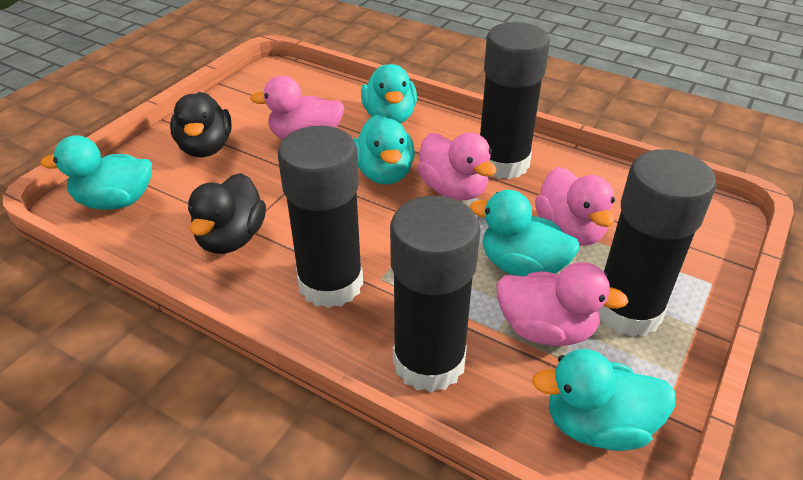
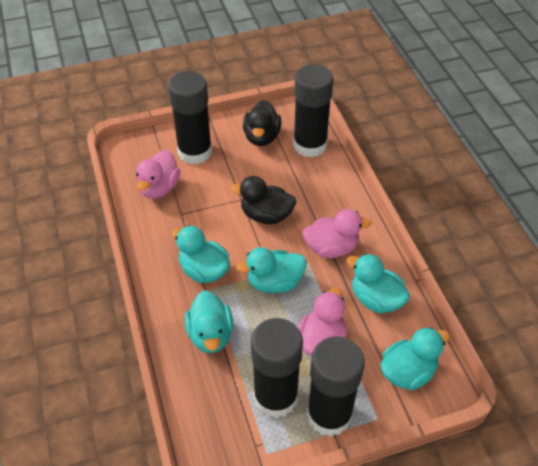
pink duck: 4 -> 3

